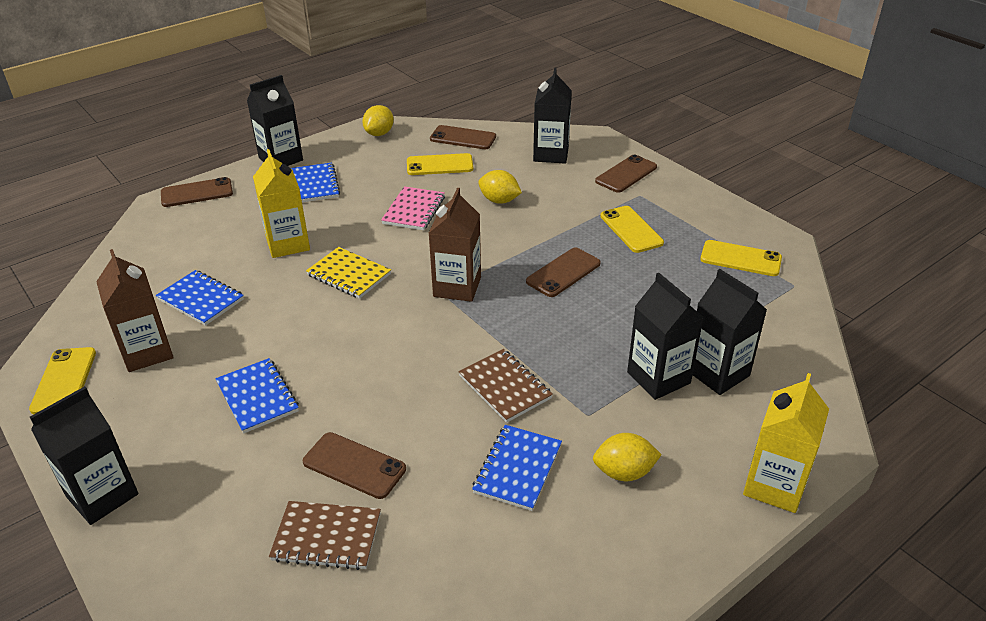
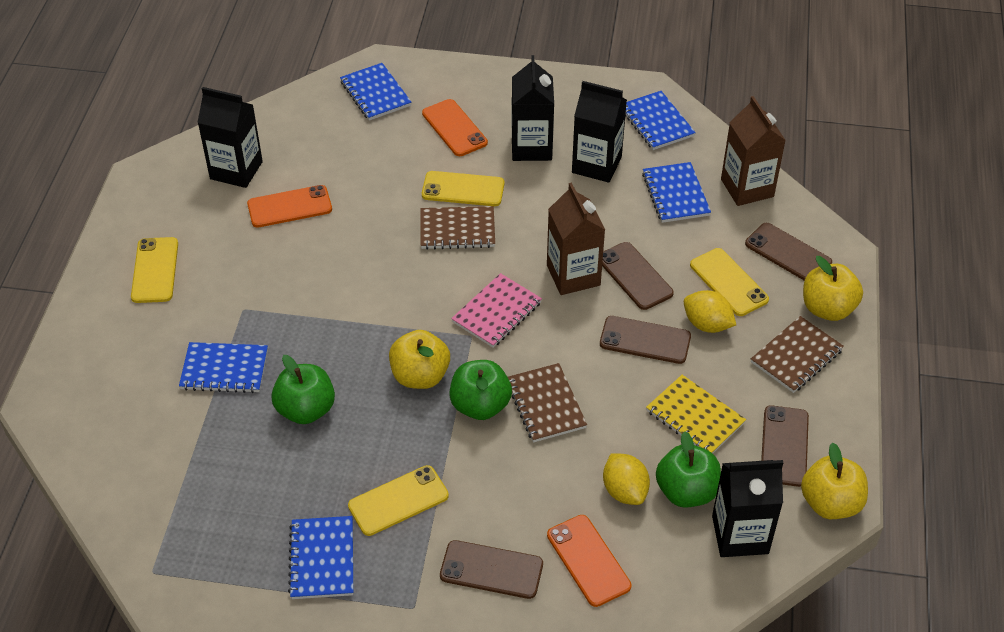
black carton: 5 -> 4
blue notebook: 4 -> 5
brown notebook: 2 -> 3
green apple: 0 -> 3
orange phone: 0 -> 3
yellow apple: 0 -> 3
yellow carton: 2 -> 0
yellow lemon: 3 -> 2

